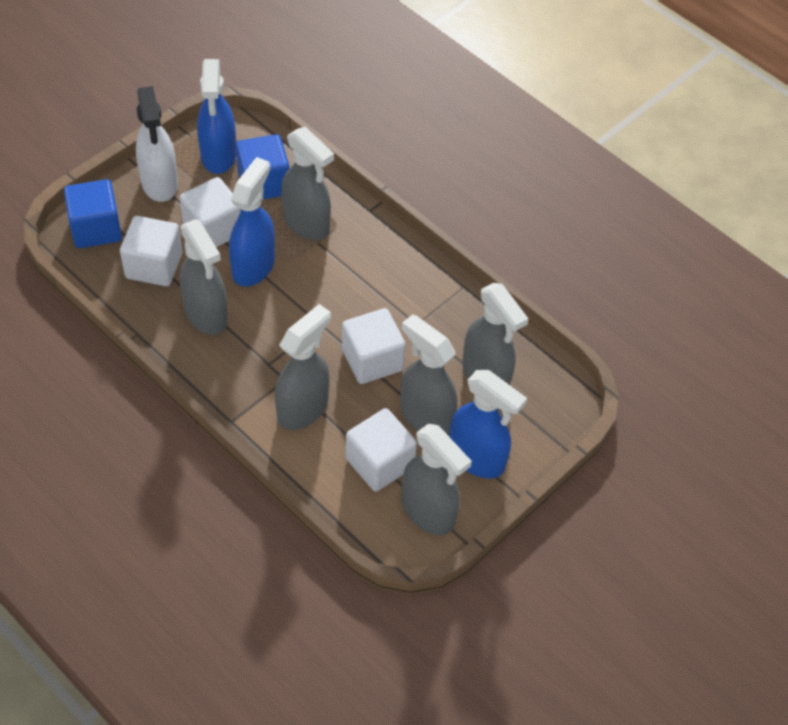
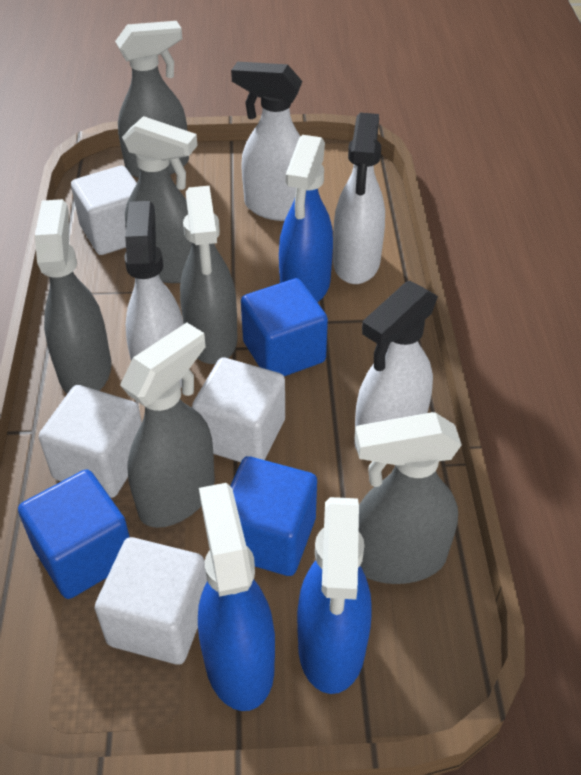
blue cube: 2 -> 3
white spray bottle: 1 -> 4

